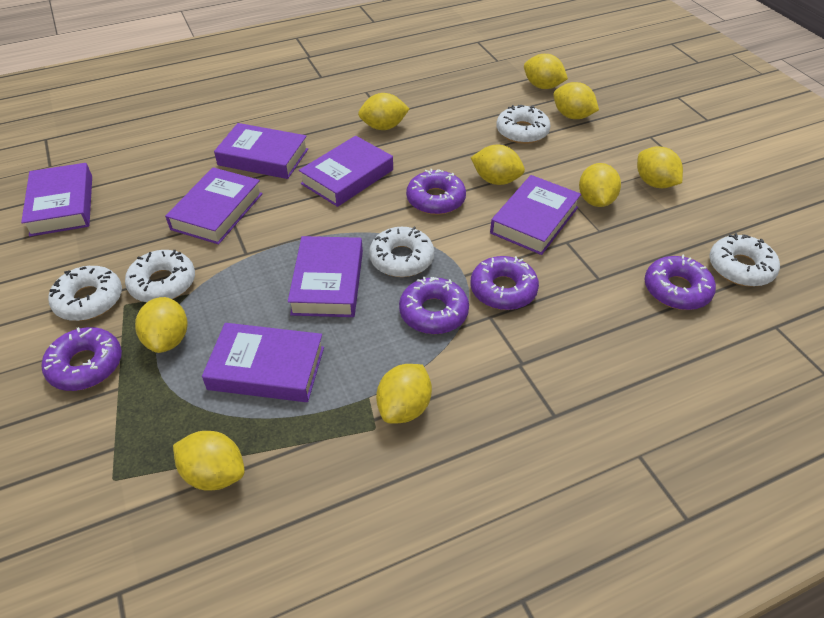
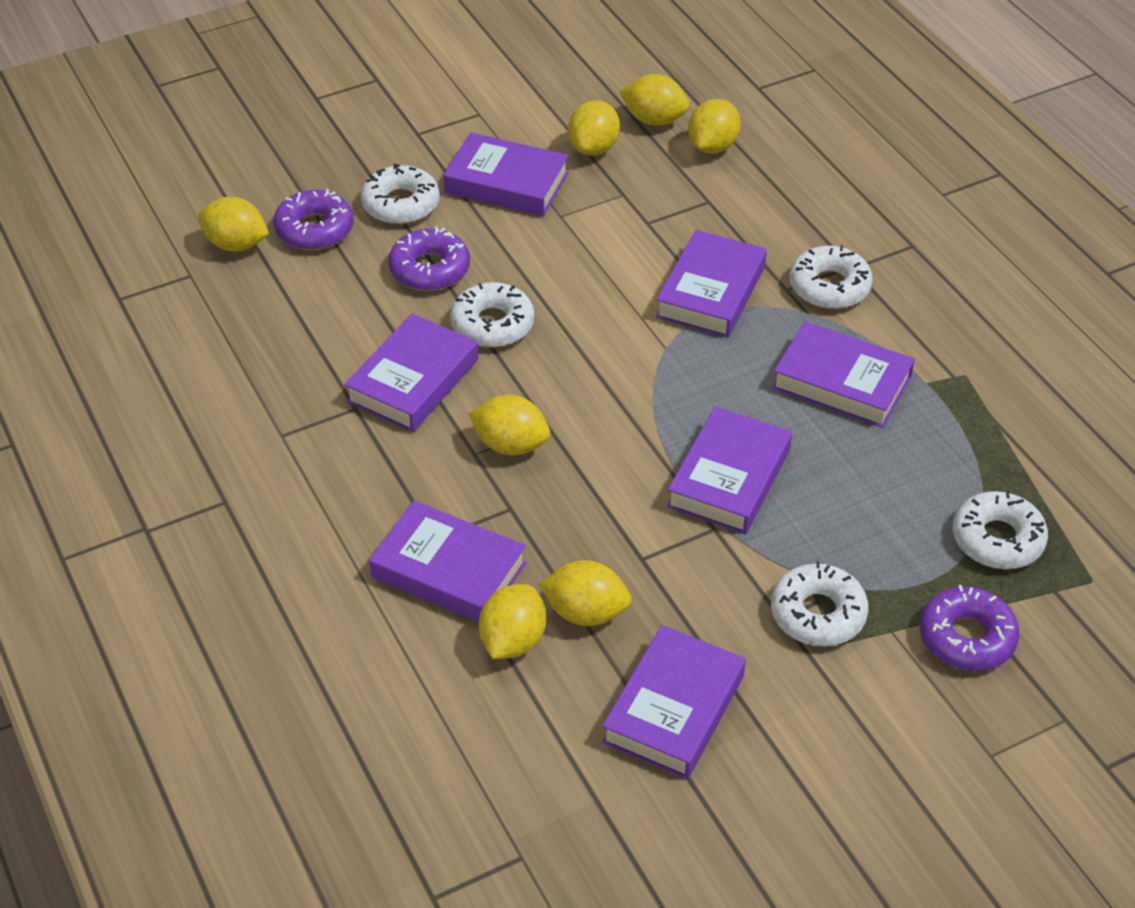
purple donut: 5 -> 3
yellow lemon: 9 -> 7

